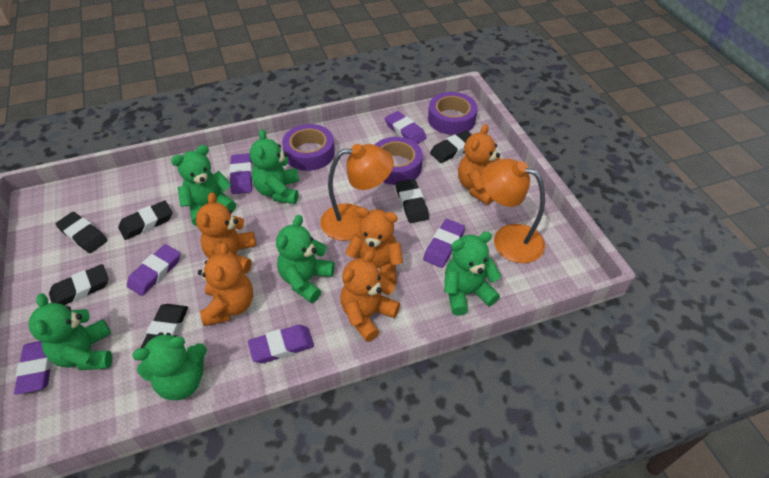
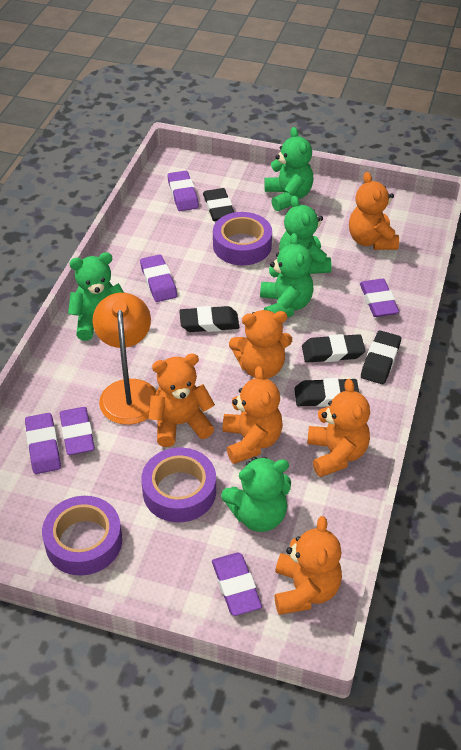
black eraser: 6 -> 5
green teddy bear: 6 -> 5
orange lamp: 2 -> 1
orange teddy bear: 5 -> 6

